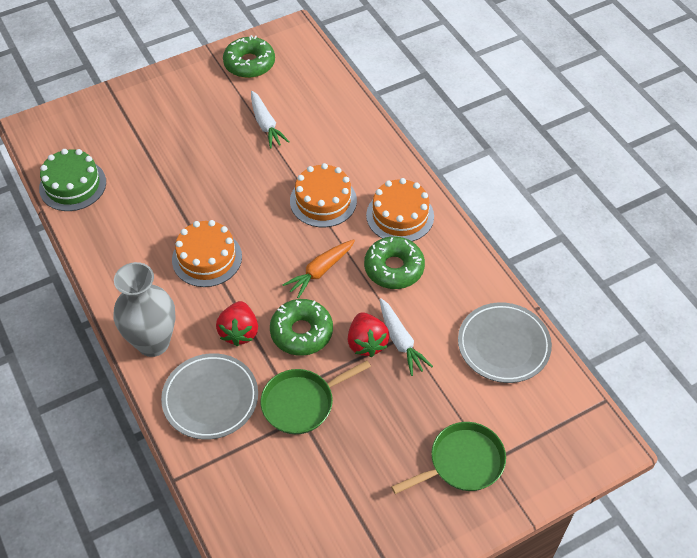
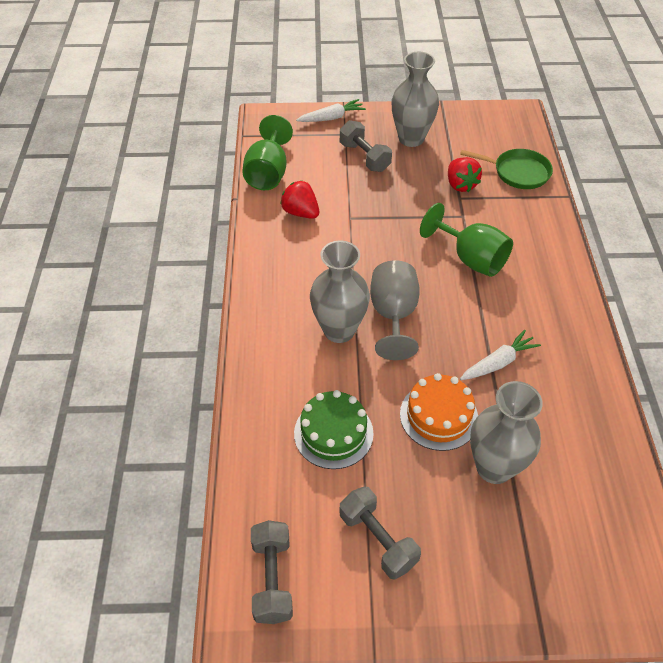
green donut: 3 -> 0
green goblet: 0 -> 2
green pan: 2 -> 1
grey dumbbell: 0 -> 3
grey goblet: 0 -> 1
grey plate: 2 -> 0
grey vase: 1 -> 3
orange cake: 3 -> 1
orange carrot: 1 -> 0

